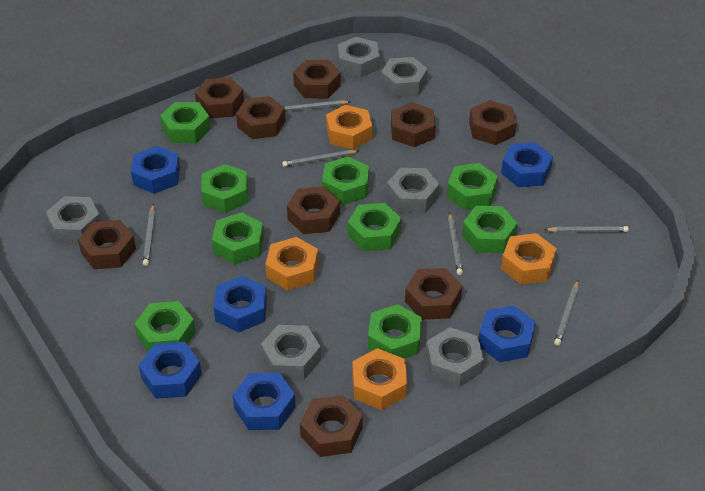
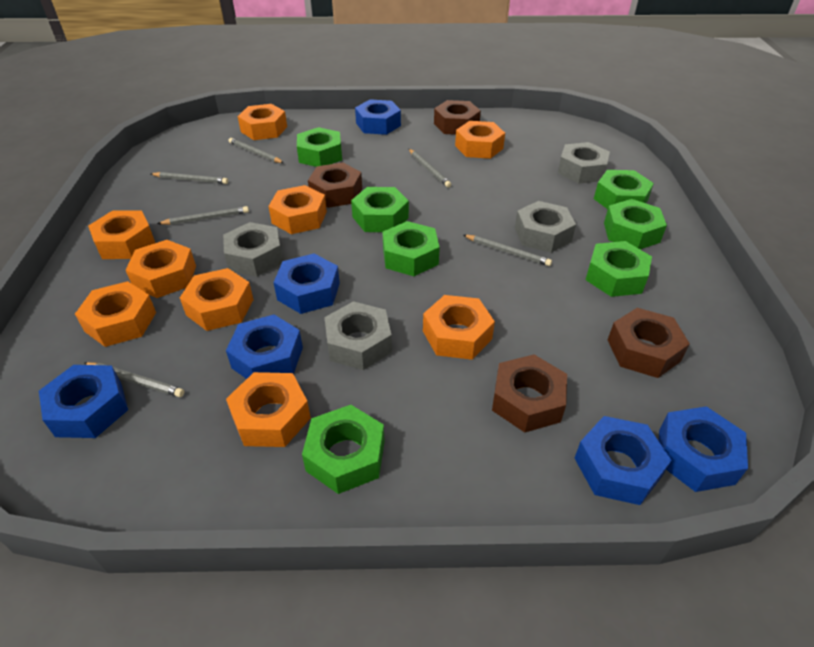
brown nut: 9 -> 4
green nut: 9 -> 7
grey nut: 6 -> 4
orange nut: 4 -> 9

